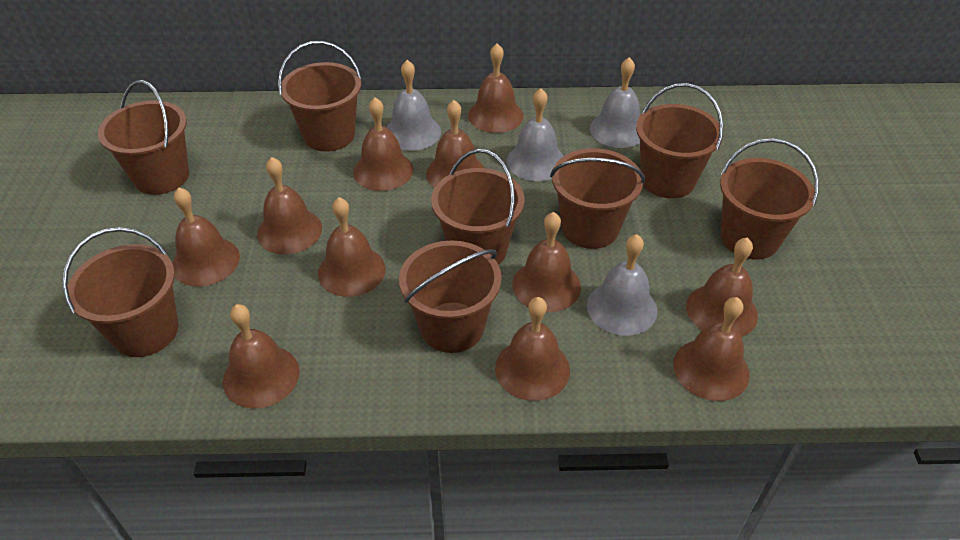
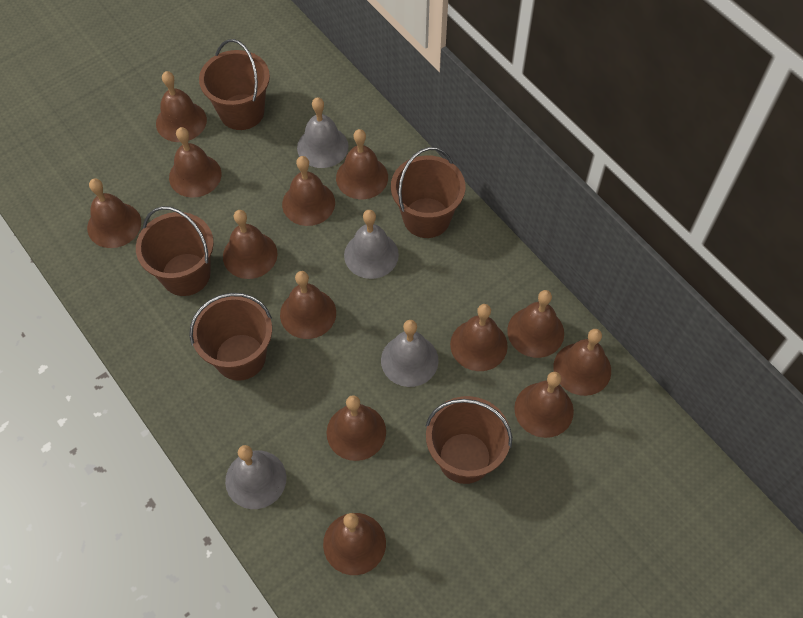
brown bell: 11 -> 13
brown bucket: 8 -> 5

